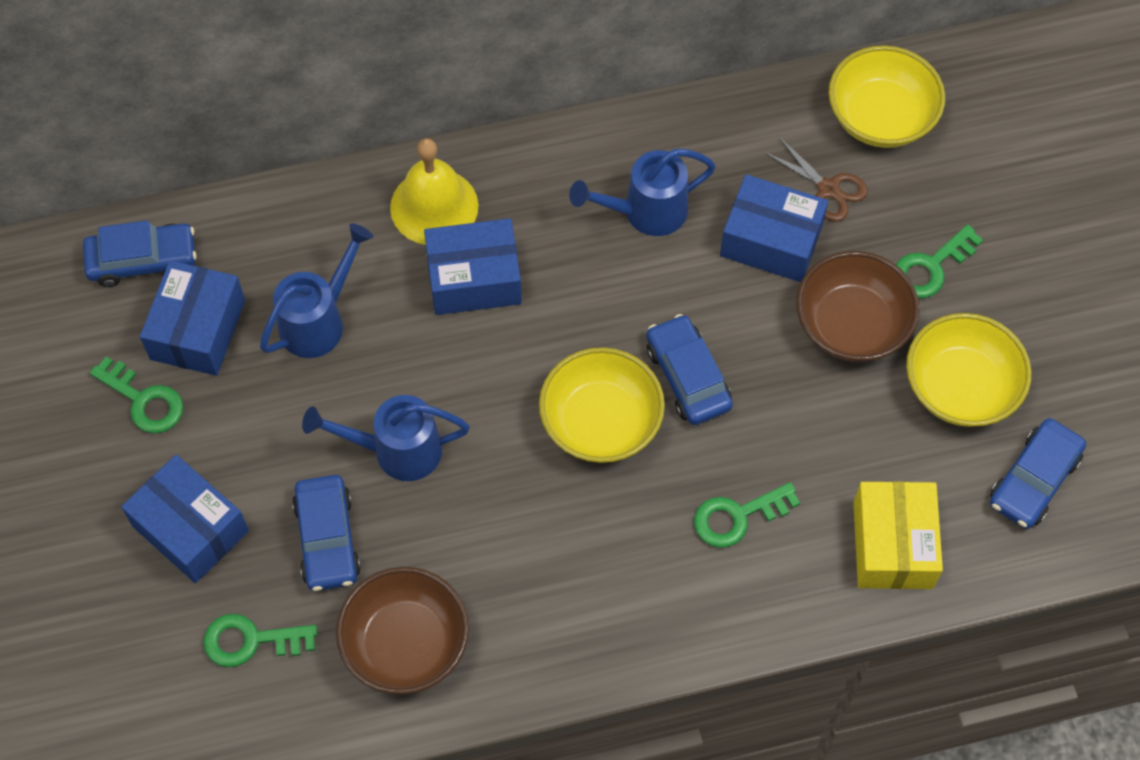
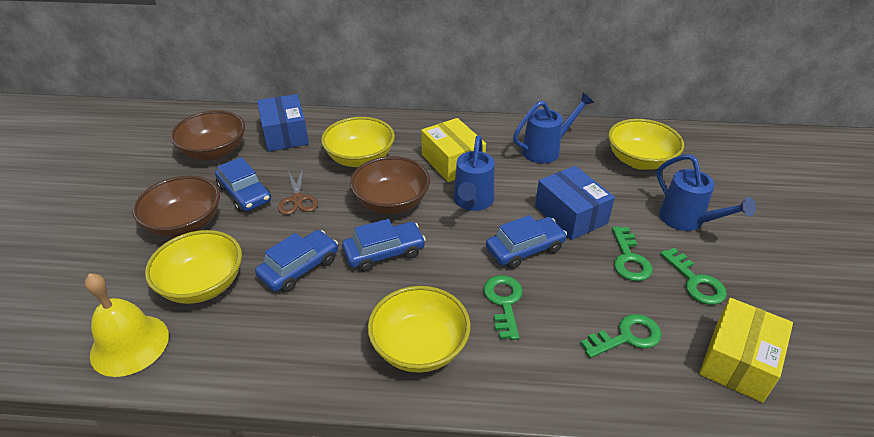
blue box: 4 -> 2
brown bowl: 2 -> 3
yellow bowl: 3 -> 4
yellow box: 1 -> 2

